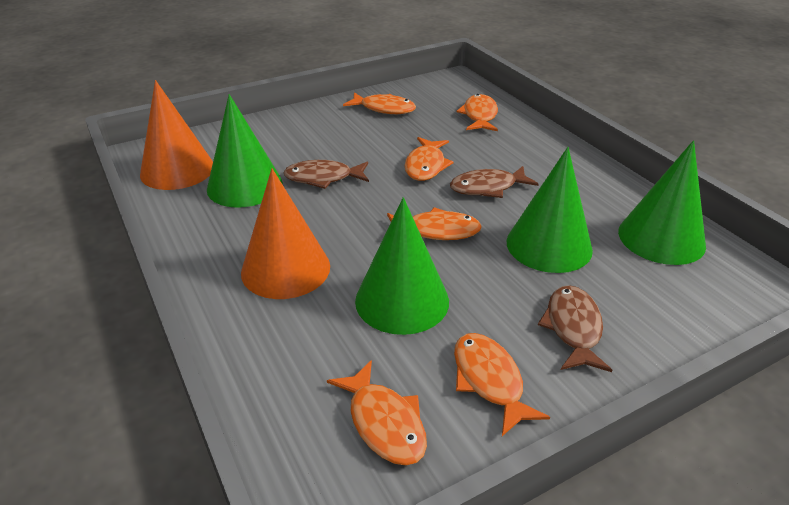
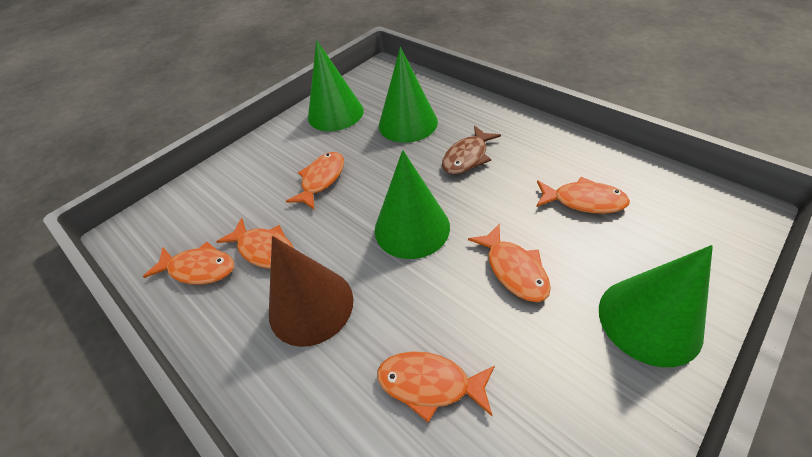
brown cone: 0 -> 1
brown fish: 3 -> 1
orange cone: 2 -> 0

